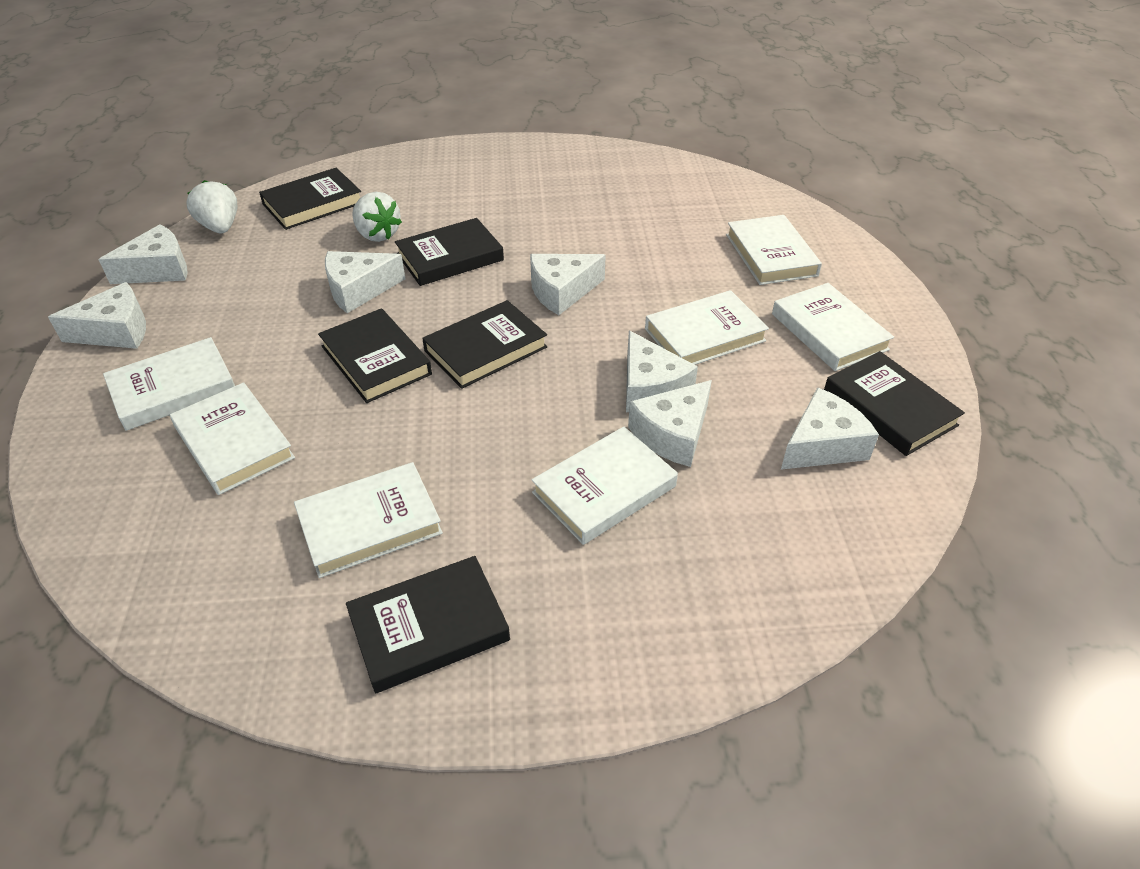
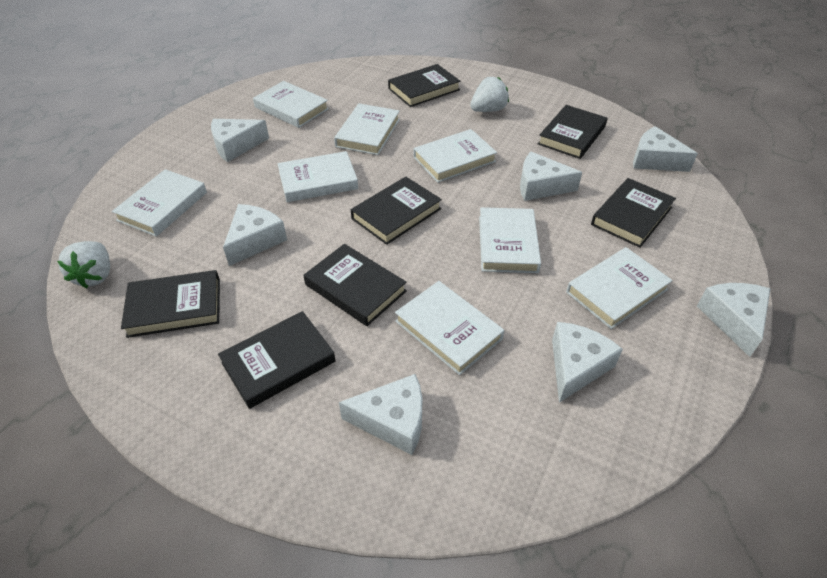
black book: 6 -> 7
white book: 7 -> 8

